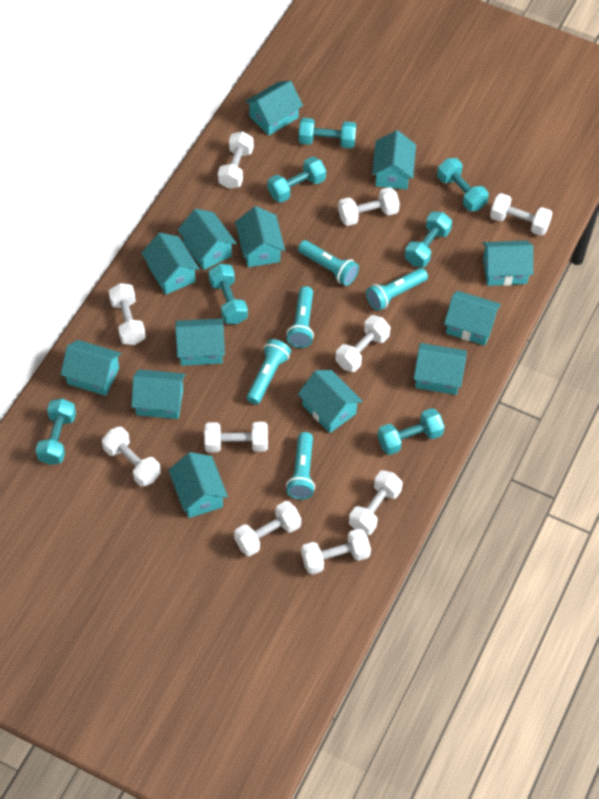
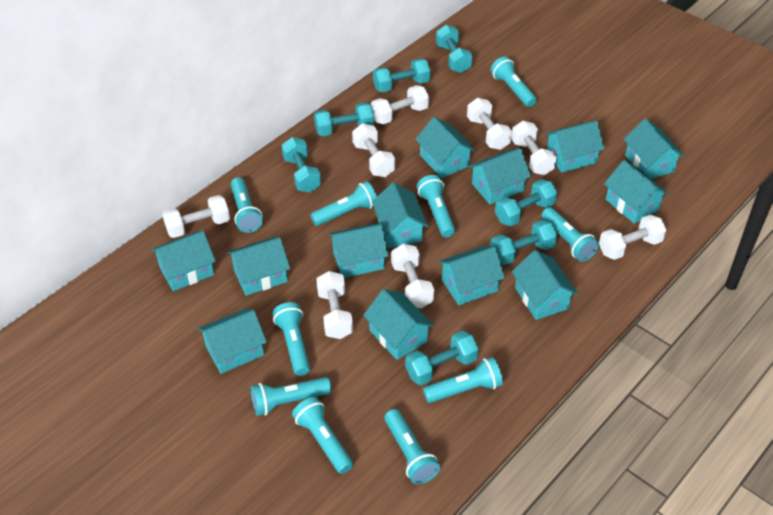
turquoise flashlight: 5 -> 10
white dumbbell: 10 -> 8

